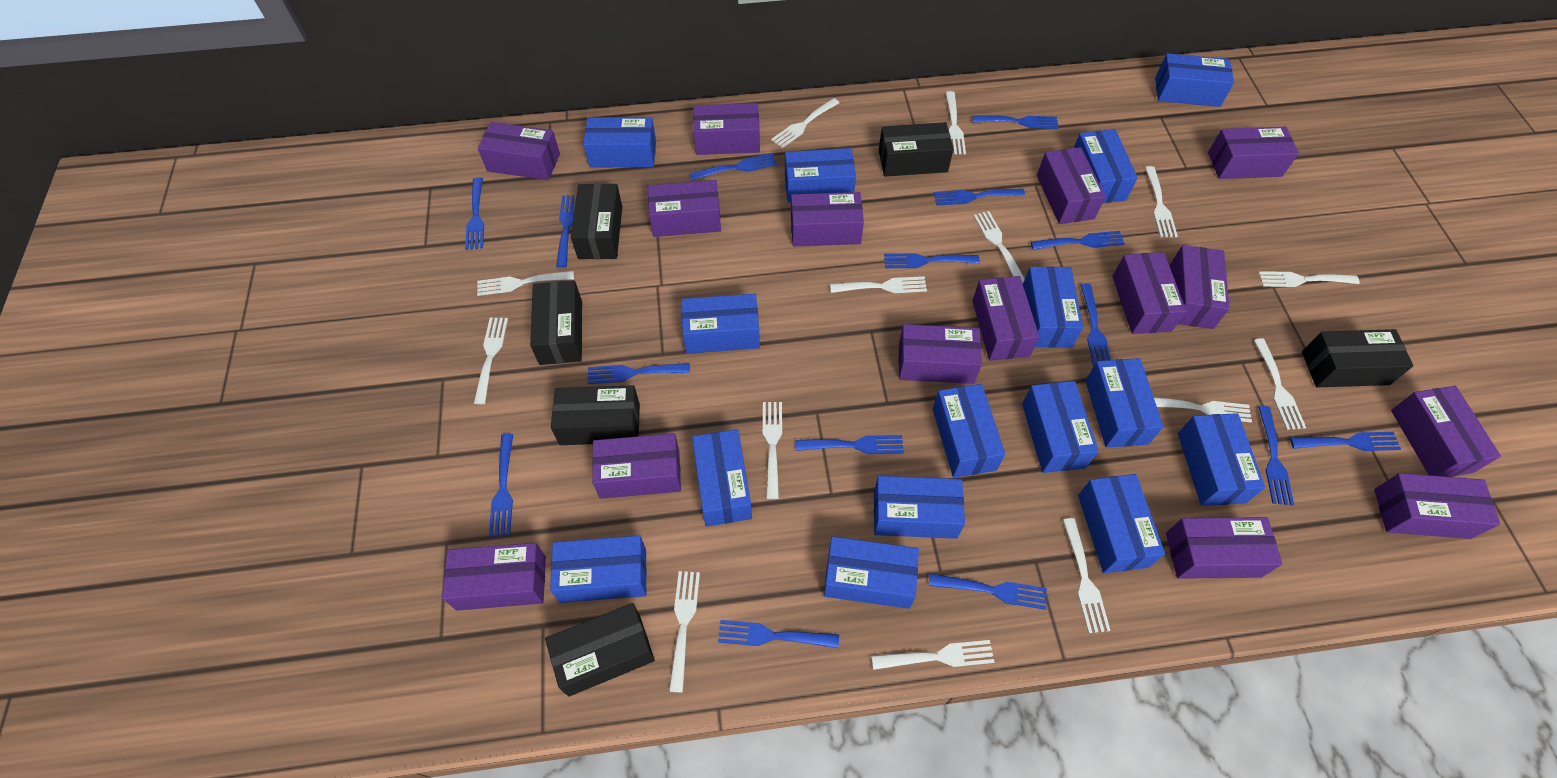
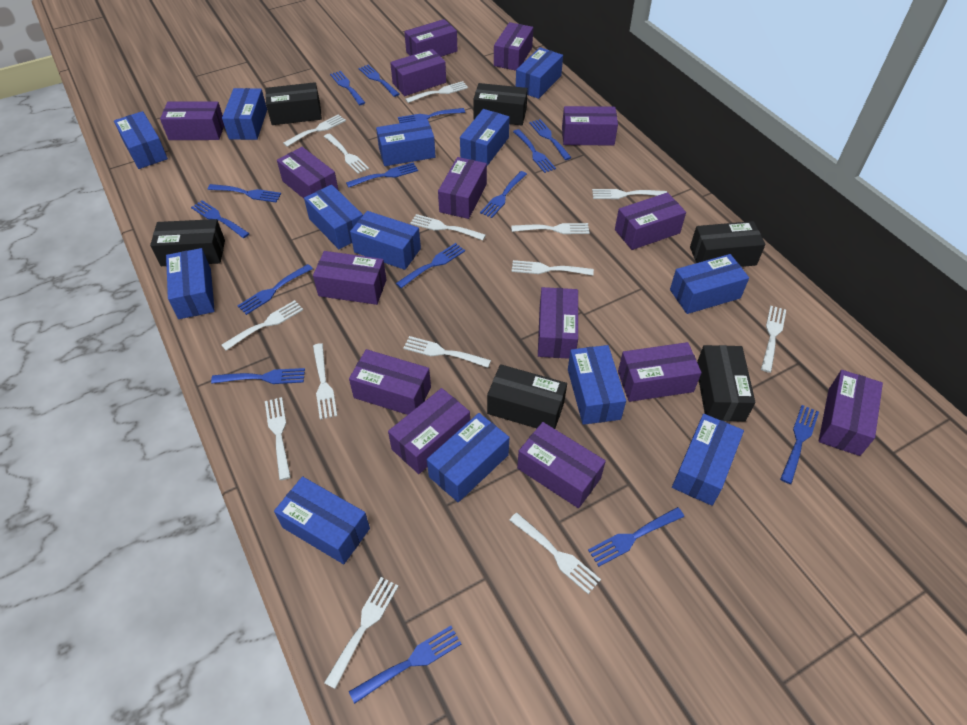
blue box: 15 -> 13

